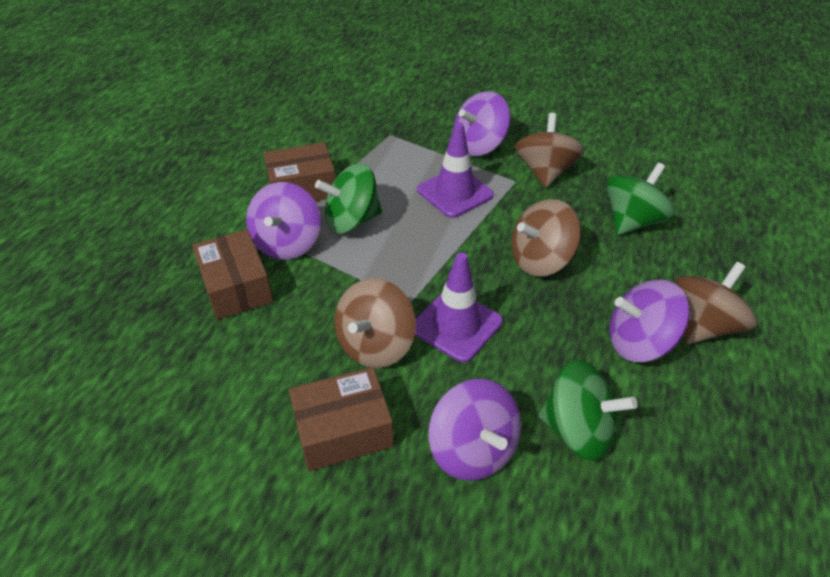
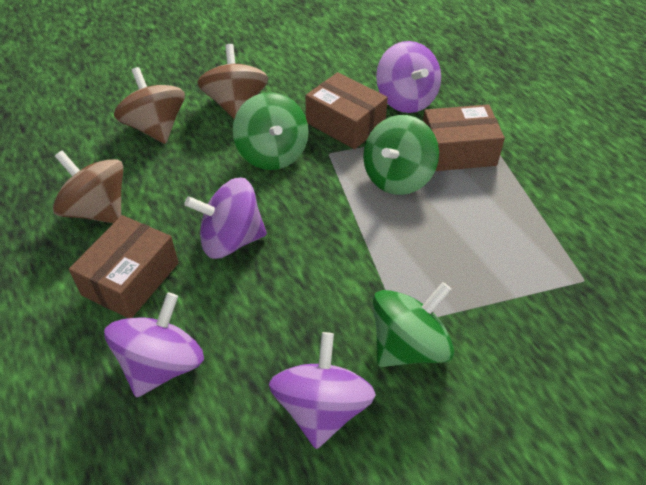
brown spinning top: 4 -> 3
purple traffic cone: 2 -> 0

